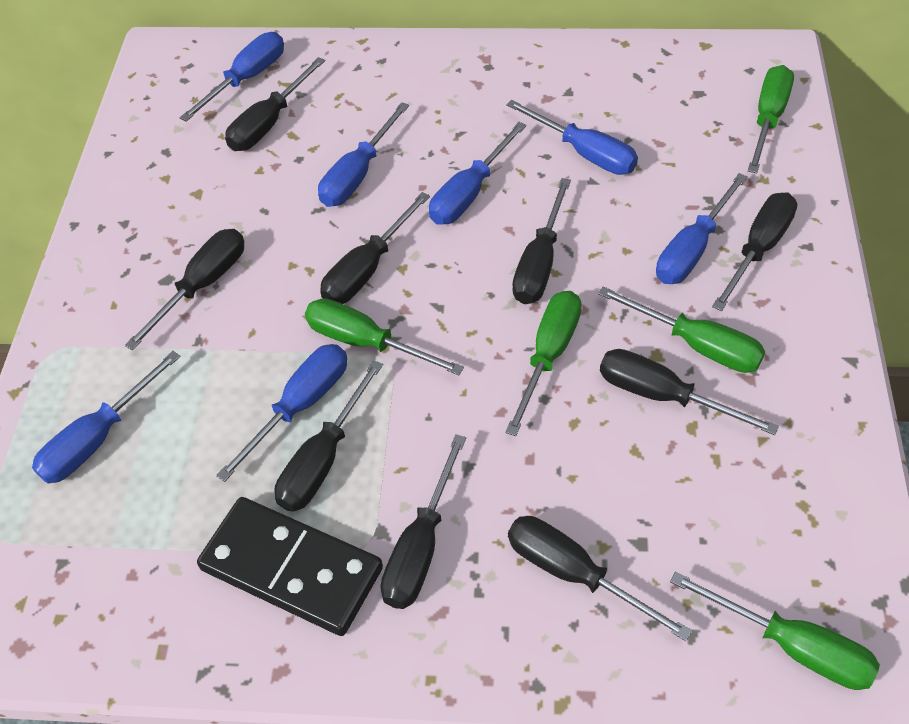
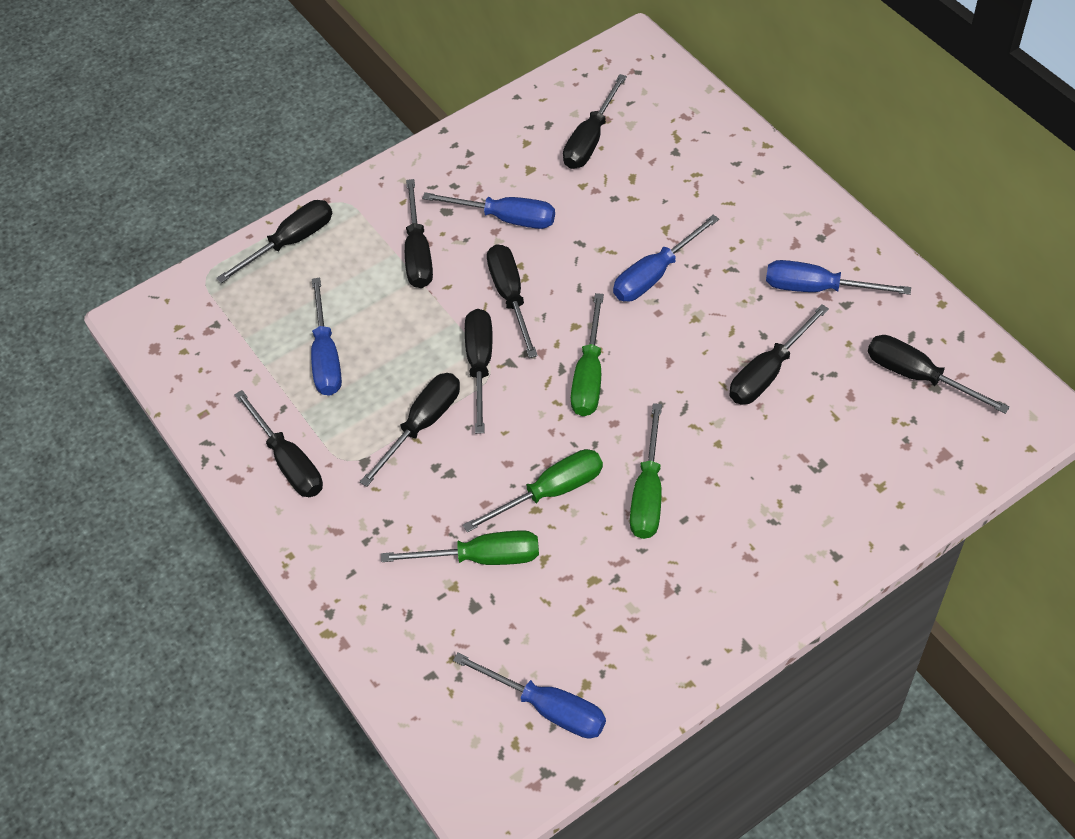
black domino: 1 -> 0
blue screwdriver: 7 -> 5
green screwdriver: 5 -> 4

